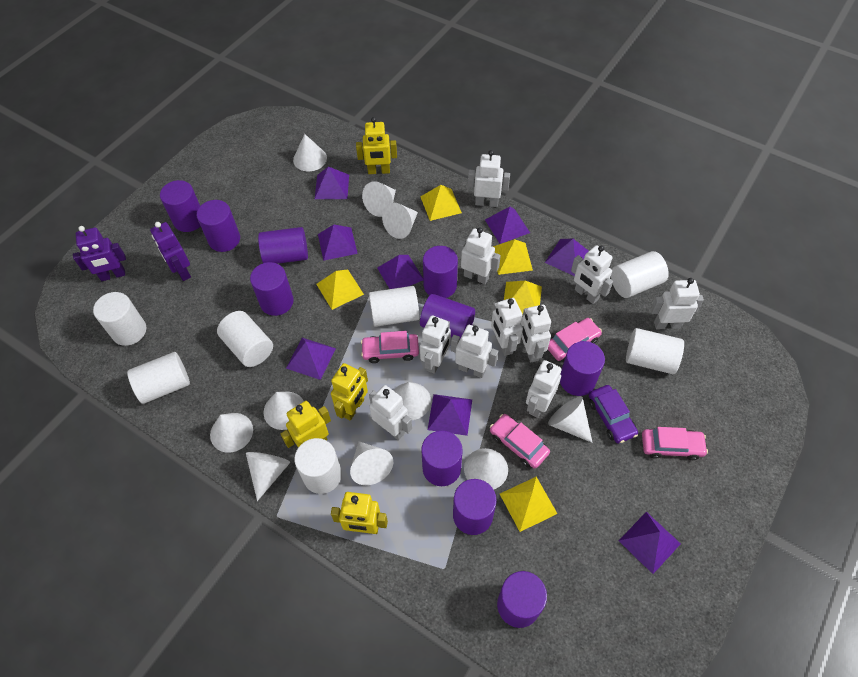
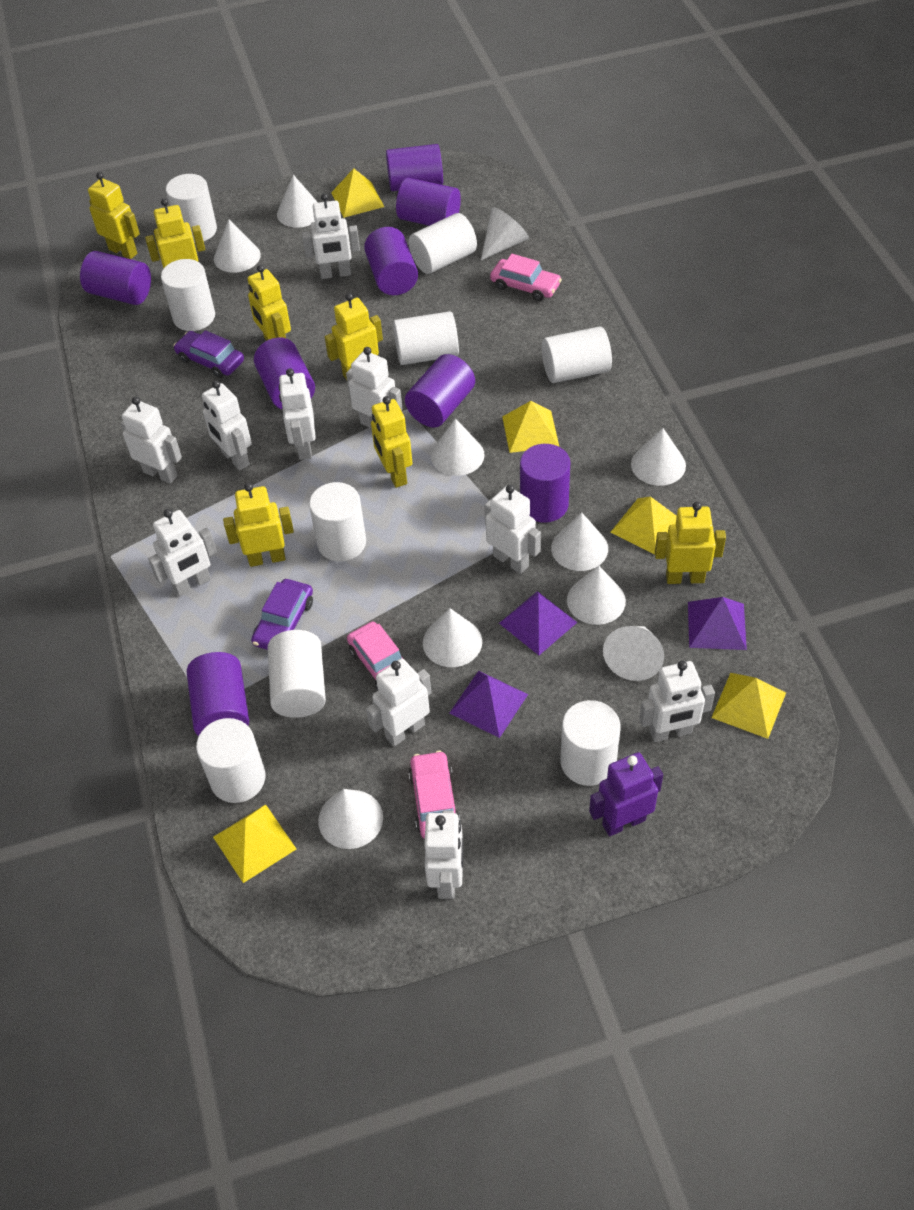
pink car: 4 -> 3
purple car: 1 -> 2
purple cylinder: 10 -> 8
purple pyramid: 8 -> 3
purple robot: 2 -> 1
white cylinder: 7 -> 9
yellow robot: 4 -> 7

